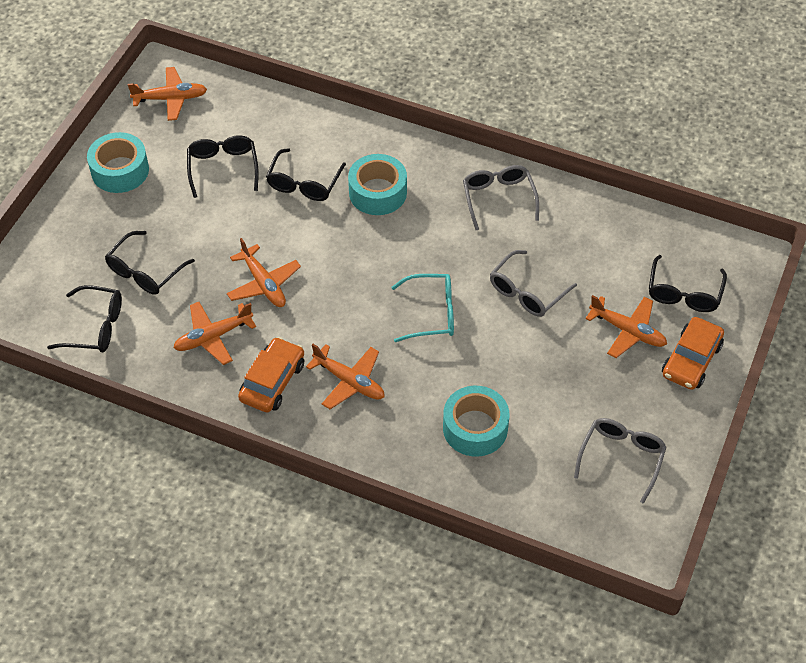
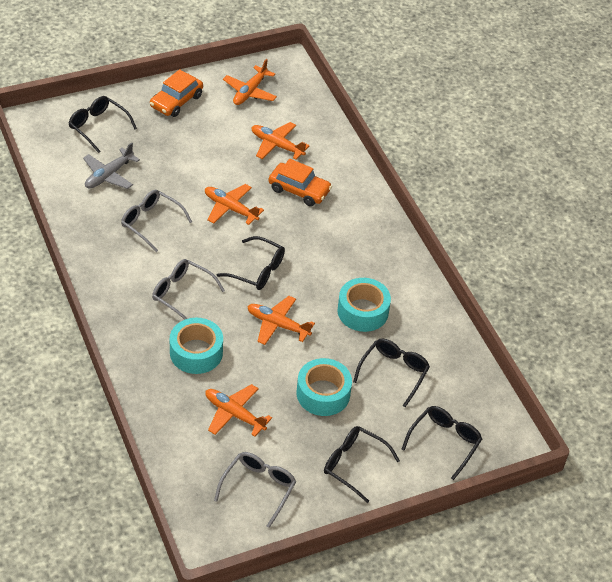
grey plane: 0 -> 1
turquoise glasses: 1 -> 0

